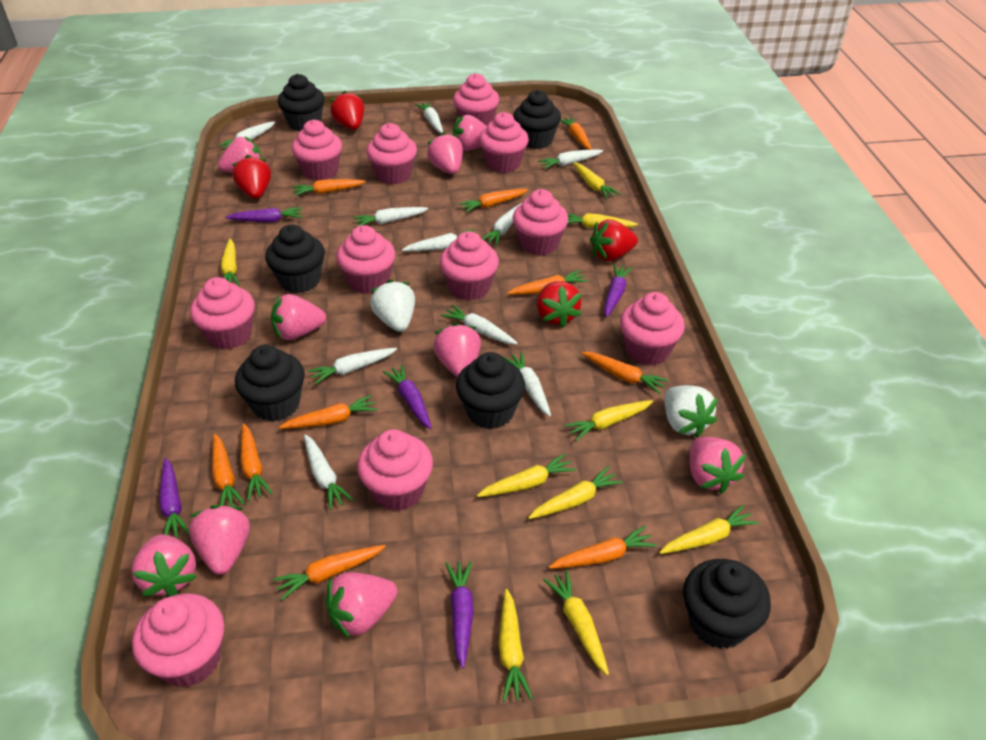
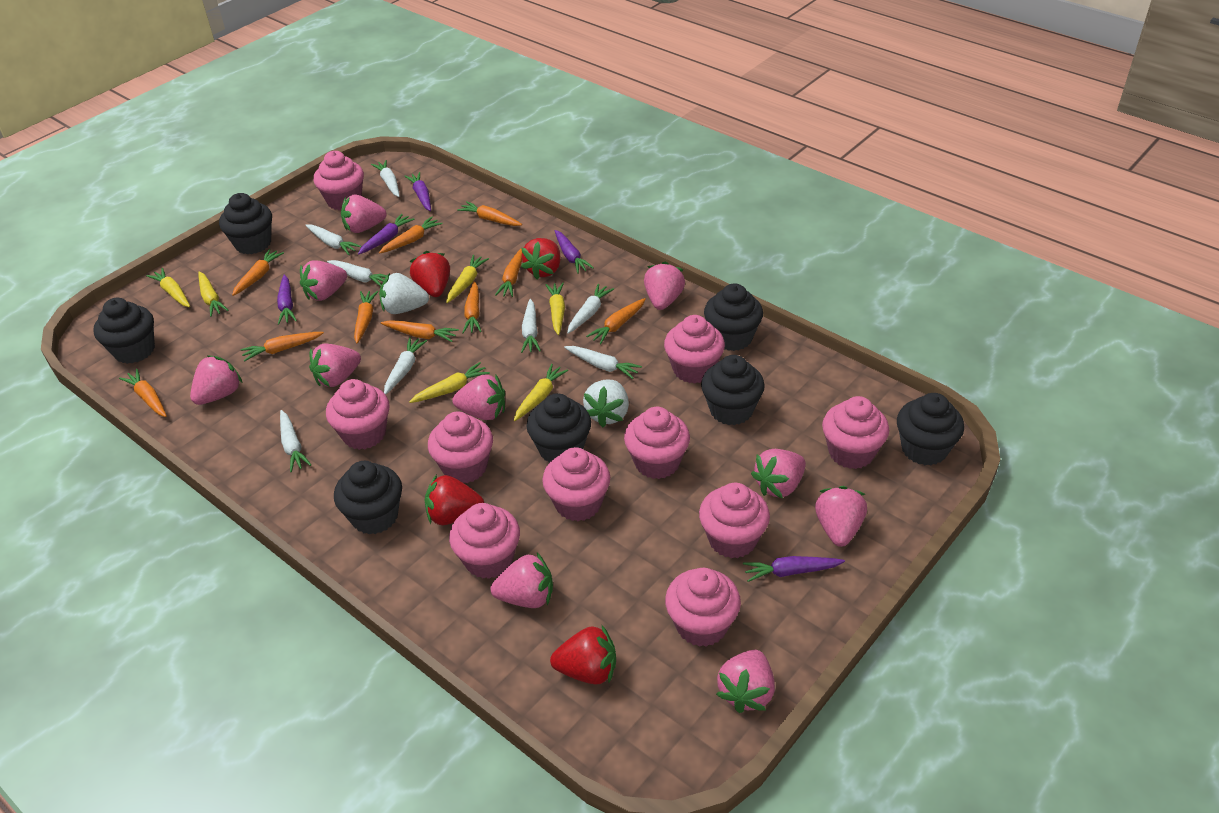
black cupcake: 6 -> 7
pink cupcake: 11 -> 10
pink strawberry: 9 -> 10
white carrot: 10 -> 8
yellow carrot: 9 -> 6

